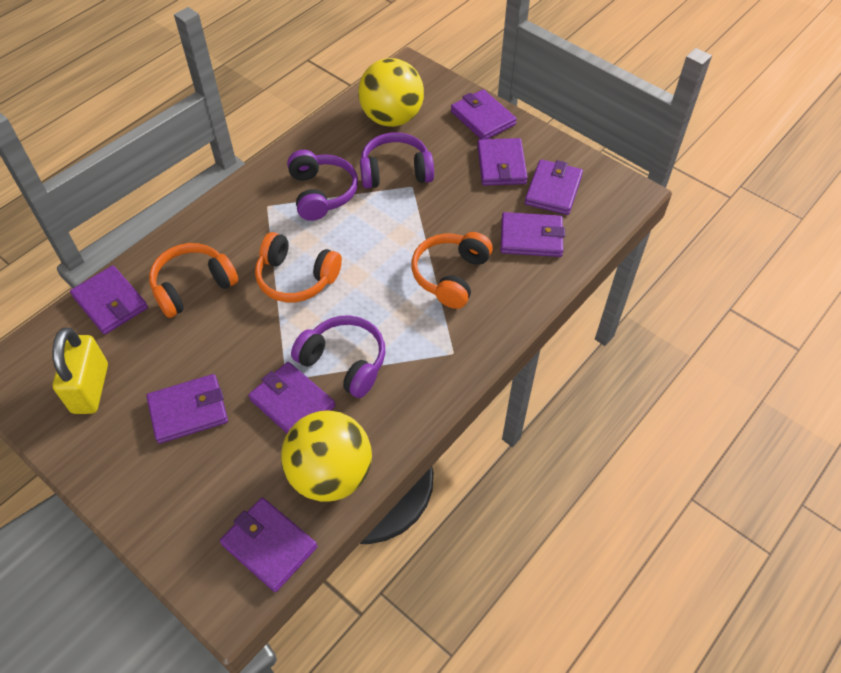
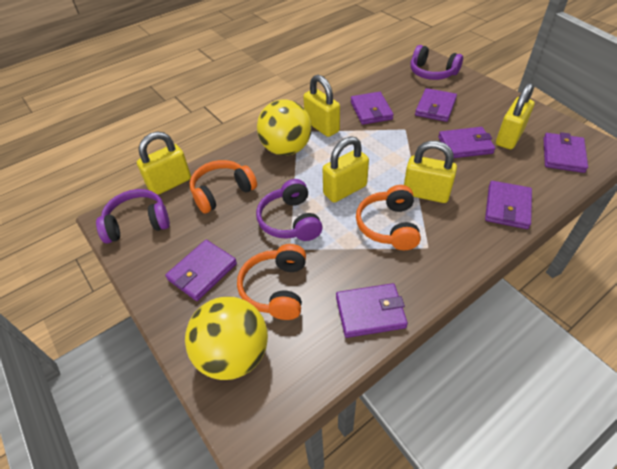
purple wallet: 8 -> 7
yellow padlock: 1 -> 5

